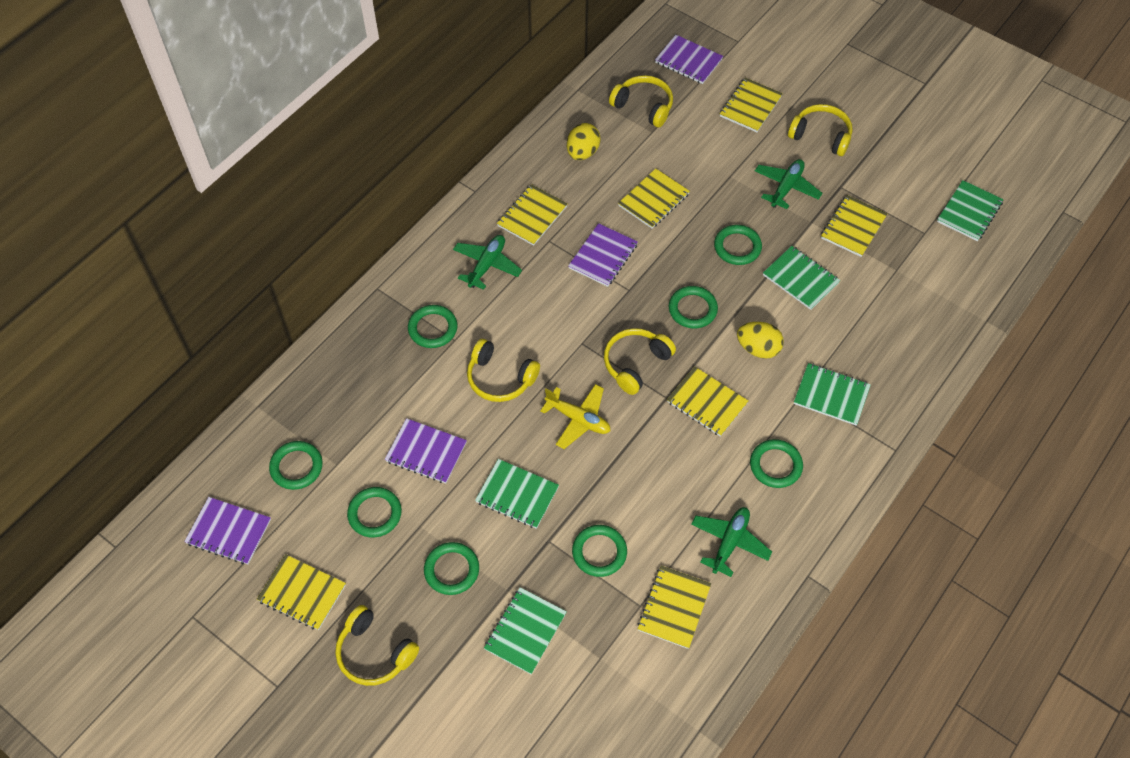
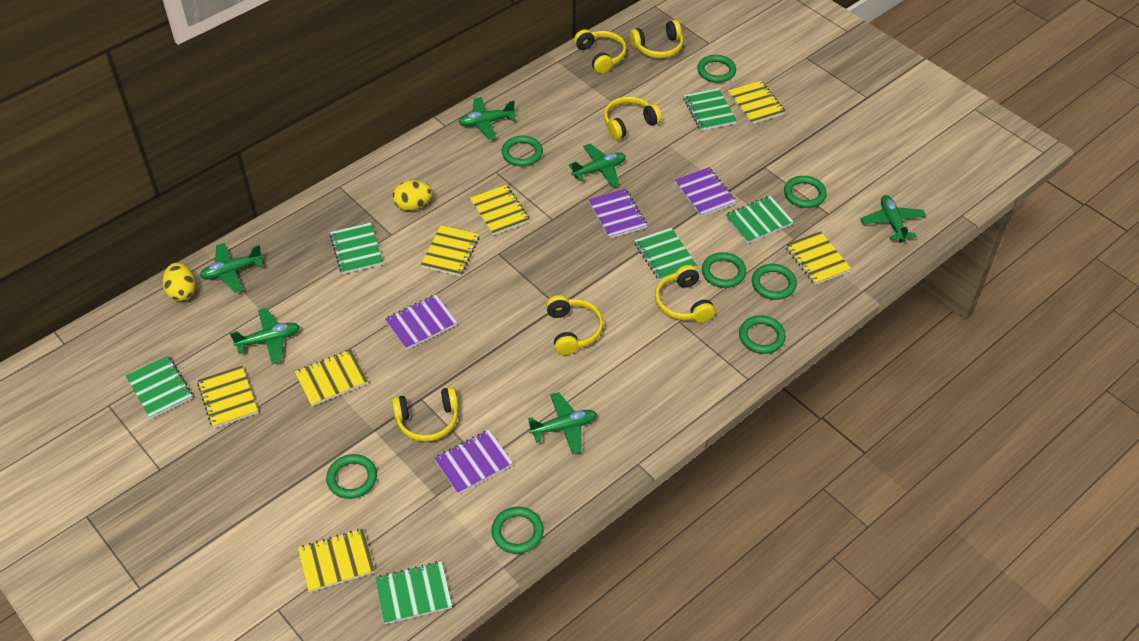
green notebook: 5 -> 6
green plane: 3 -> 6
yellow headphones: 5 -> 6
yellow plane: 1 -> 0

